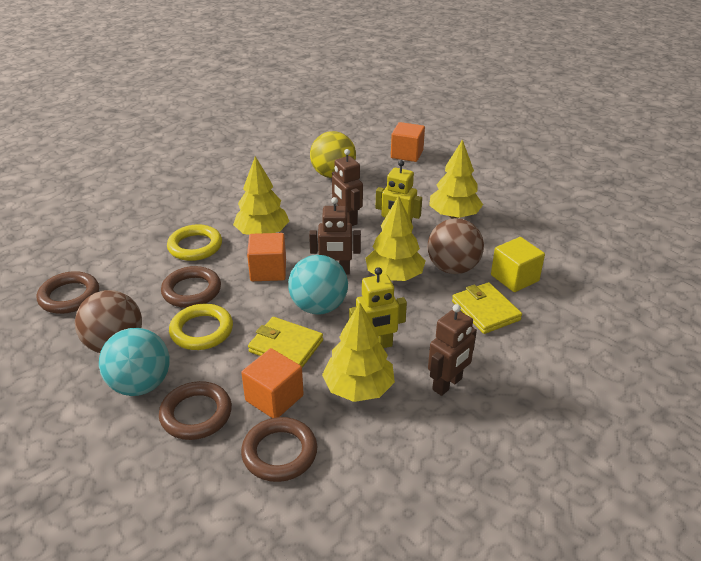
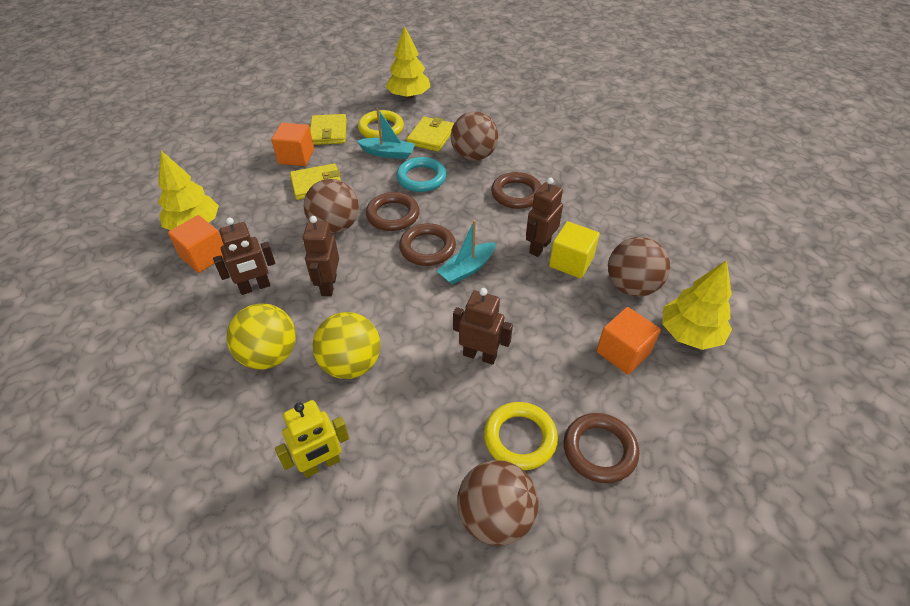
brown ball: 2 -> 4
brown robot: 3 -> 4
turquoise ball: 2 -> 0
turquoise boat: 0 -> 2
turquoise ring: 0 -> 1
yellow ball: 1 -> 2
yellow robot: 2 -> 1
yellow tree: 4 -> 3
yellow wallet: 2 -> 3

